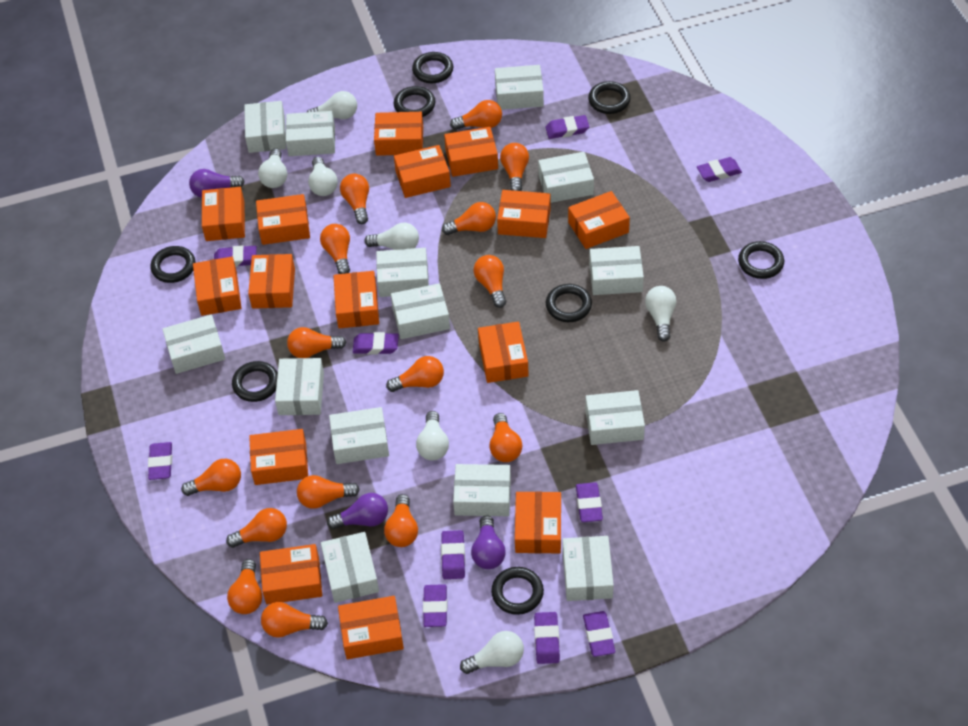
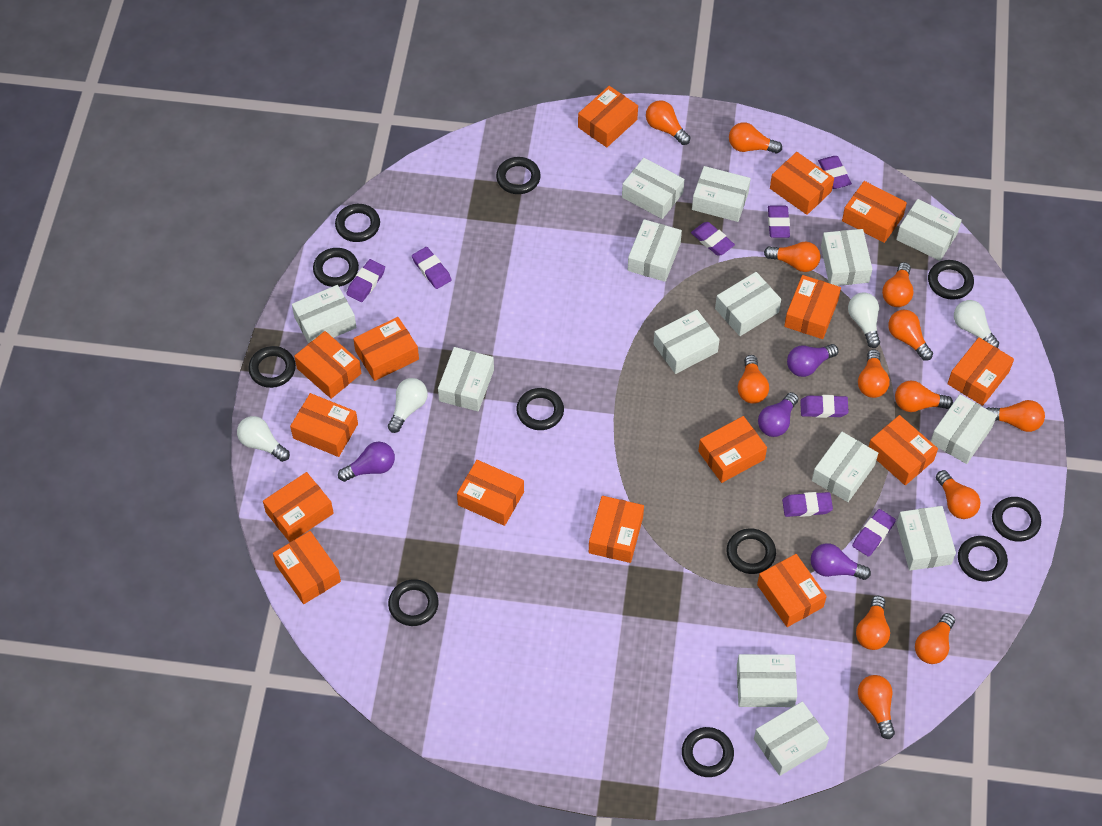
black ring: 8 -> 11
orange light bulb: 15 -> 13
purple eraser: 10 -> 8
purple light bulb: 3 -> 4
white light bulb: 7 -> 4

